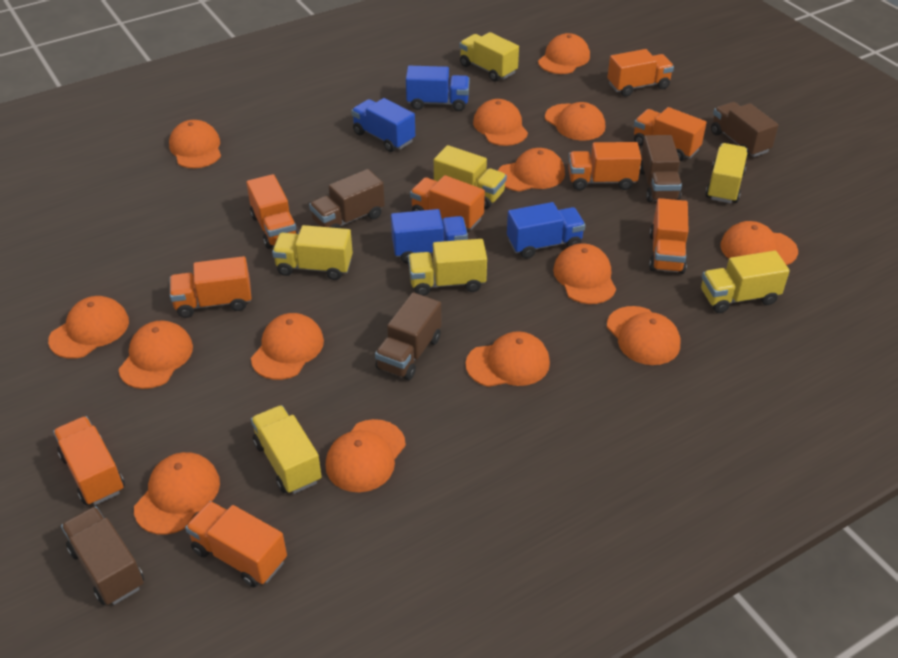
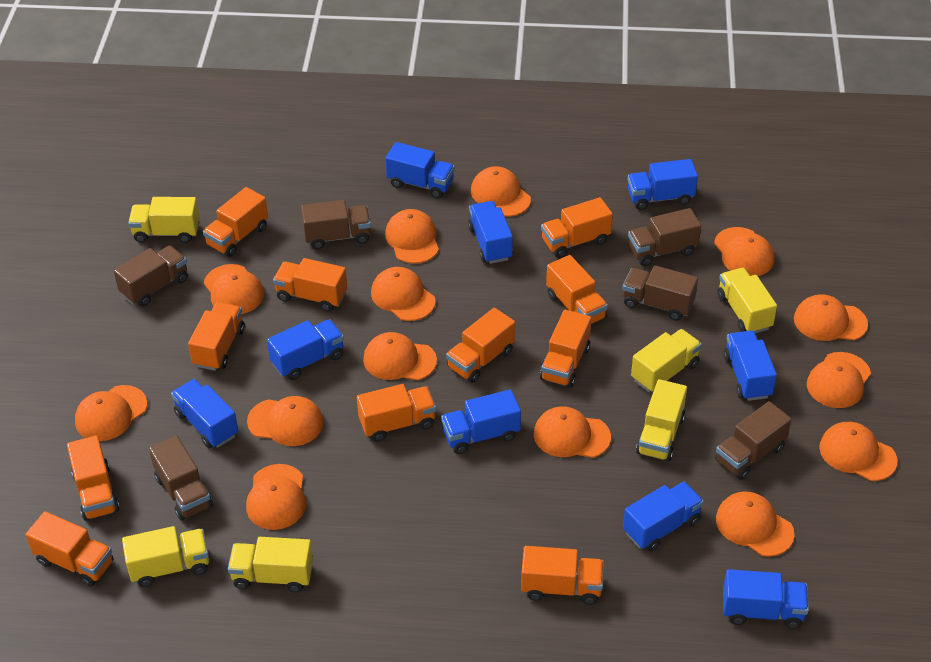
blue truck: 4 -> 9
brown truck: 5 -> 6
orange truck: 9 -> 11
yellow truck: 7 -> 6

